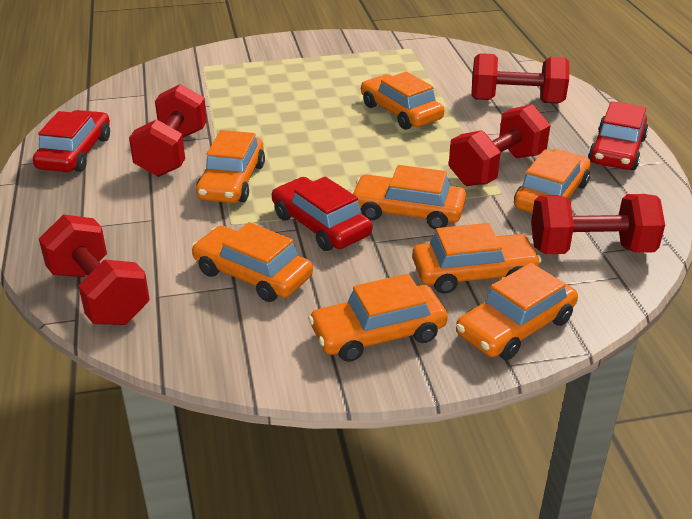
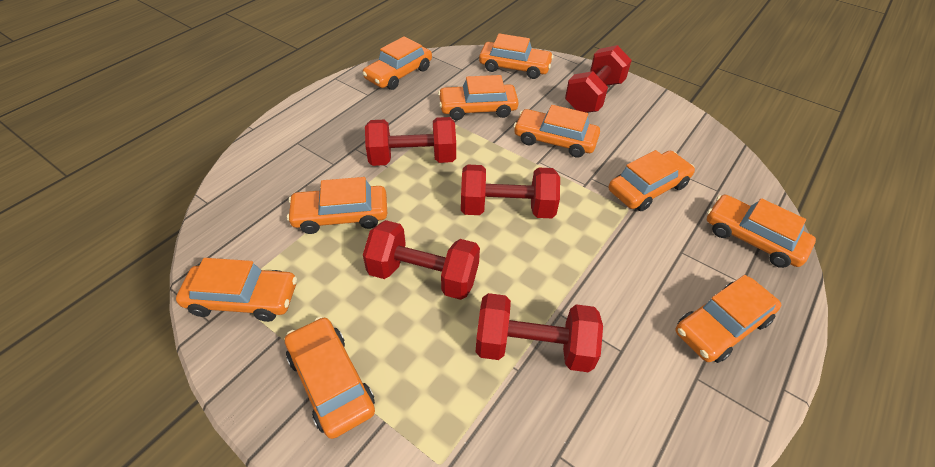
orange car: 8 -> 10
red car: 3 -> 0

